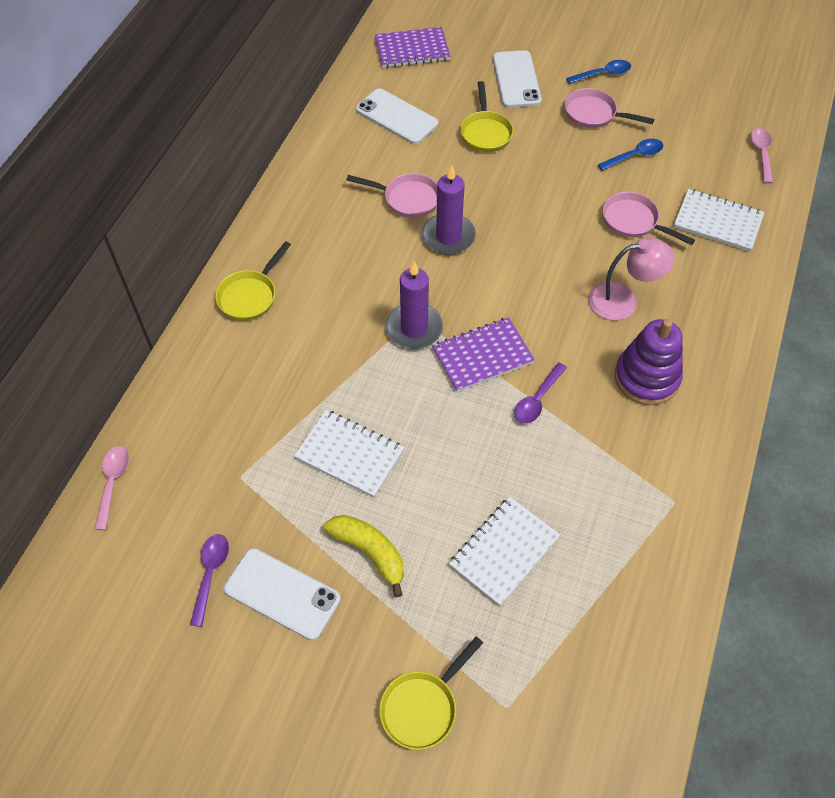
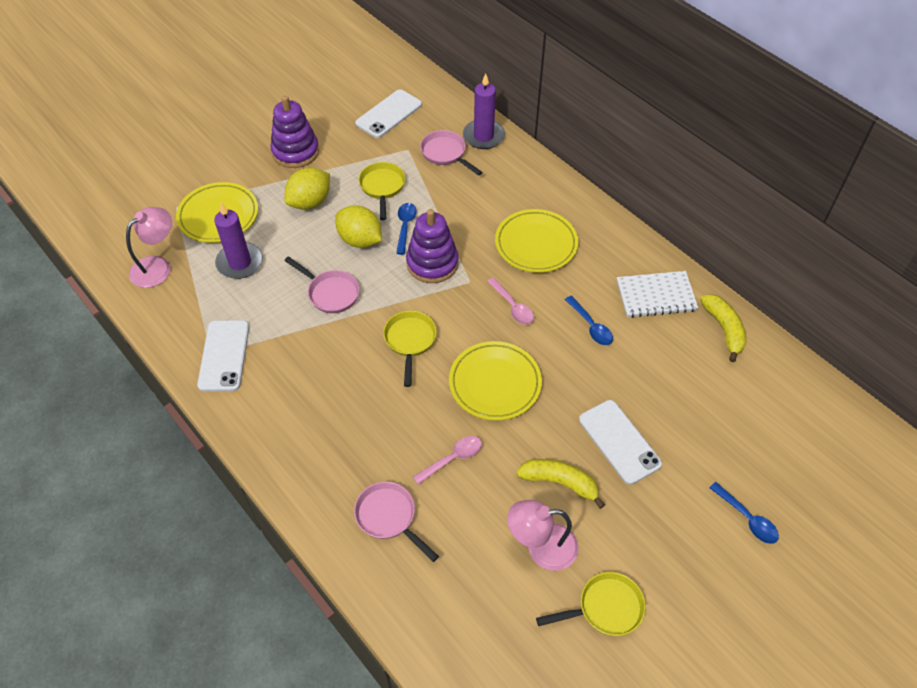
blue spoon: 2 -> 3
pink lamp: 1 -> 2
purple notebook: 2 -> 0
purple spoon: 2 -> 0
purple stacking toy: 1 -> 2
white notebook: 3 -> 1
yellow banana: 1 -> 2
yellow lemon: 0 -> 2
yellow plate: 0 -> 3

